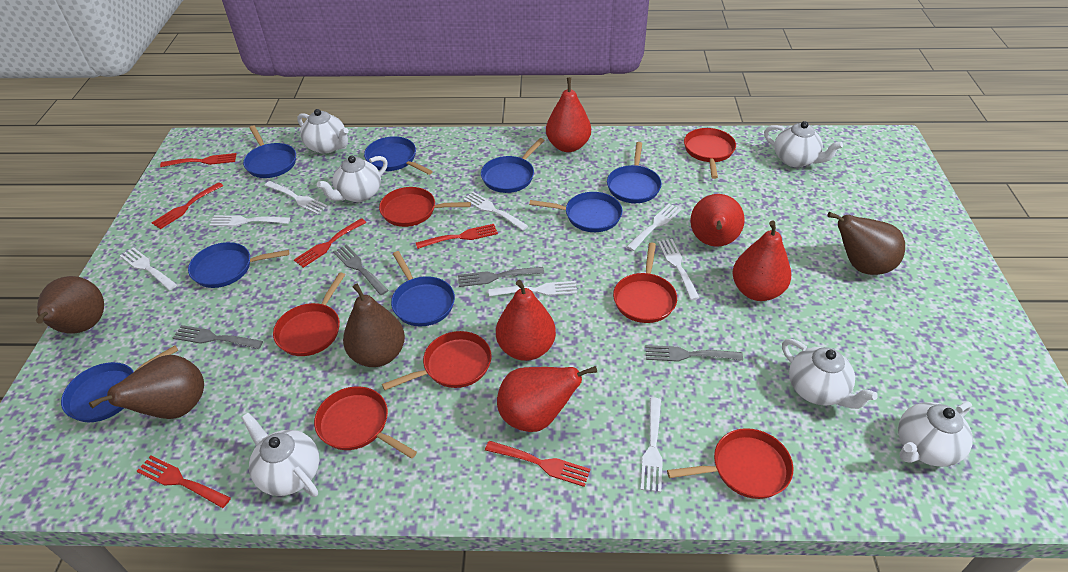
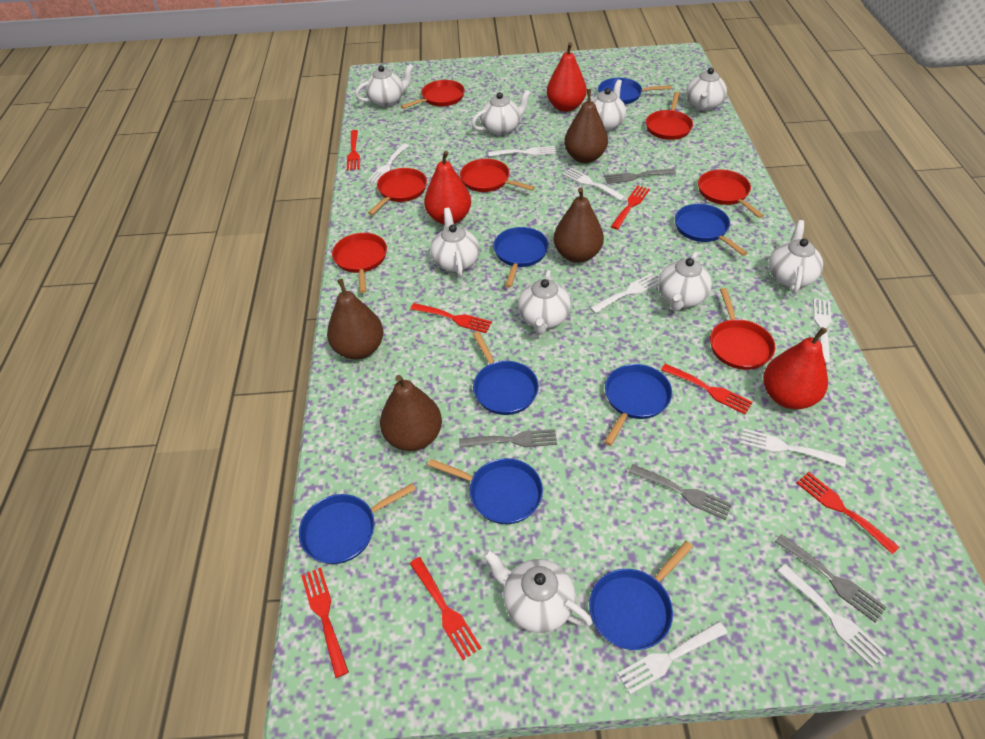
red fork: 6 -> 7
red pear: 5 -> 3
white teapot: 6 -> 9

